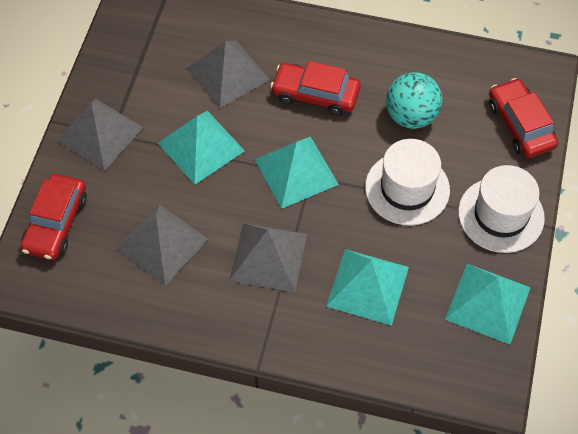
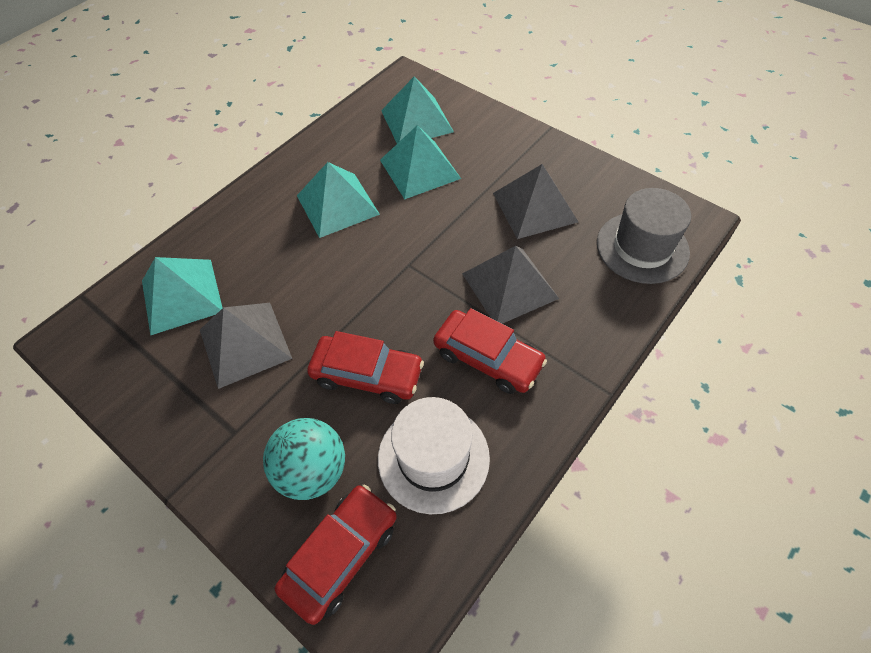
grey hat: 0 -> 1
grey pyramid: 4 -> 3
white hat: 2 -> 1

